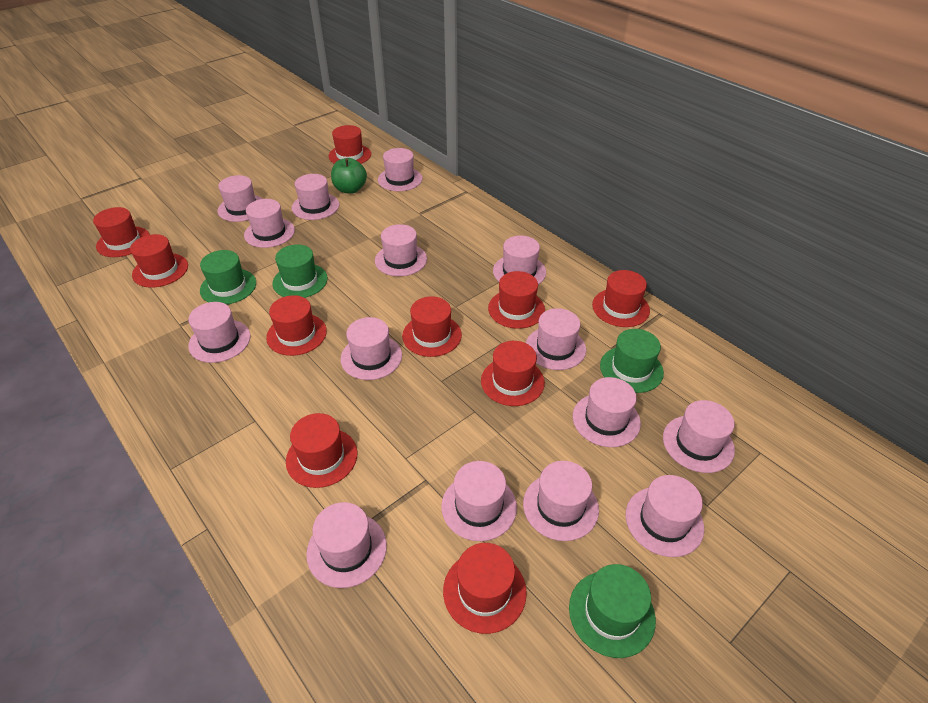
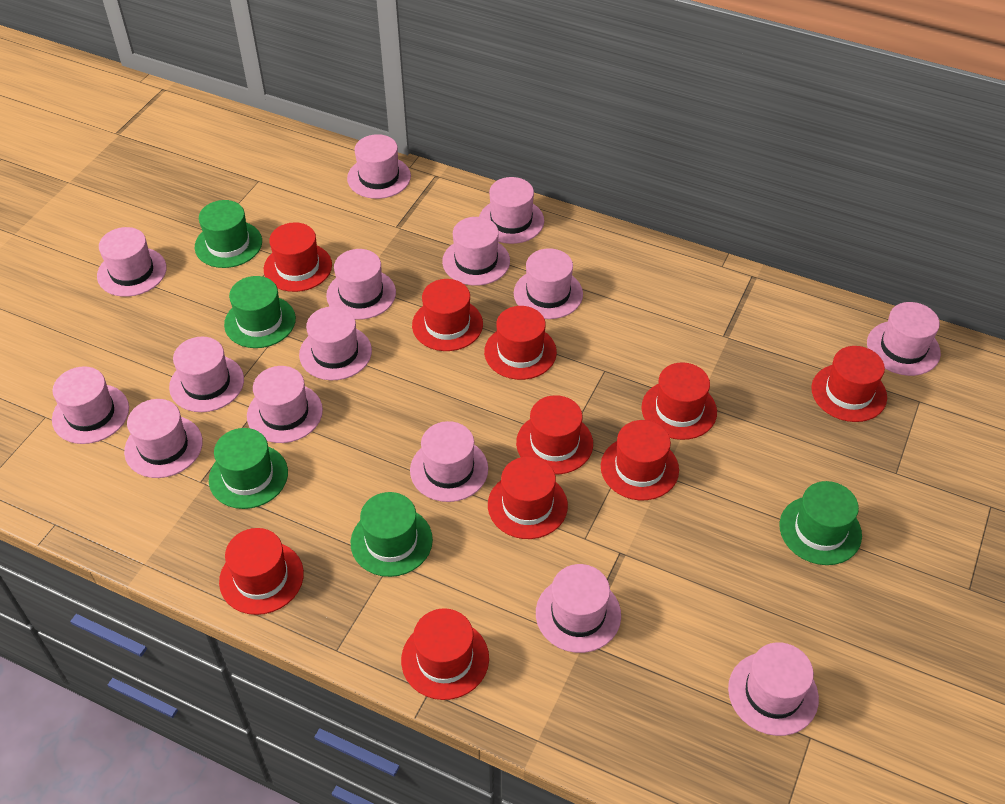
green apple: 1 -> 0
green hat: 4 -> 5

